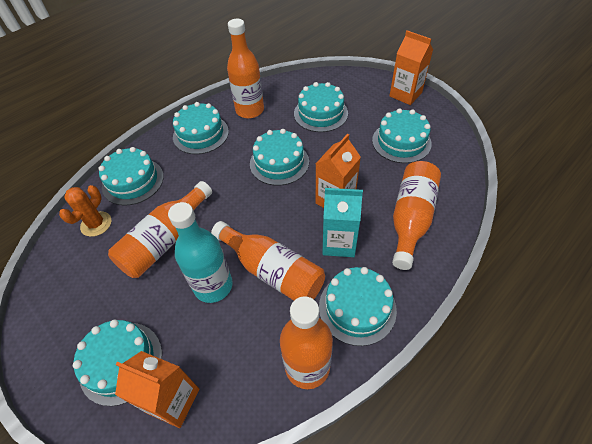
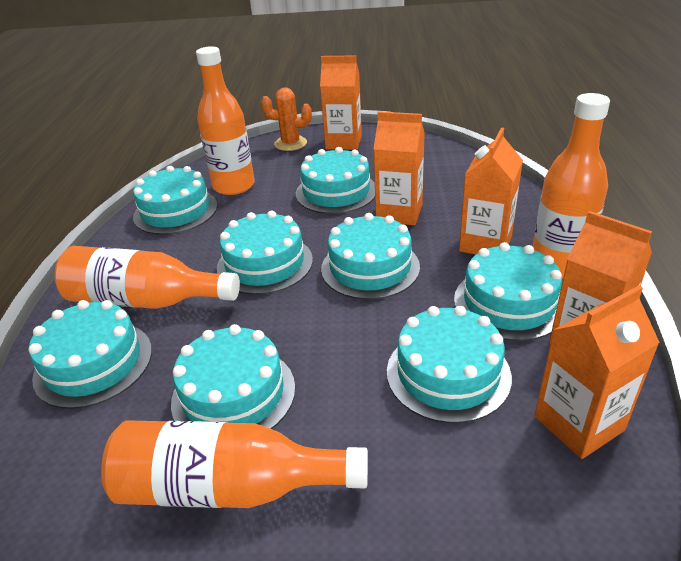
orange bottle: 5 -> 4
orange carton: 3 -> 5
turquoise bottle: 1 -> 0
turquoise cake: 7 -> 8
turquoise carton: 1 -> 0

